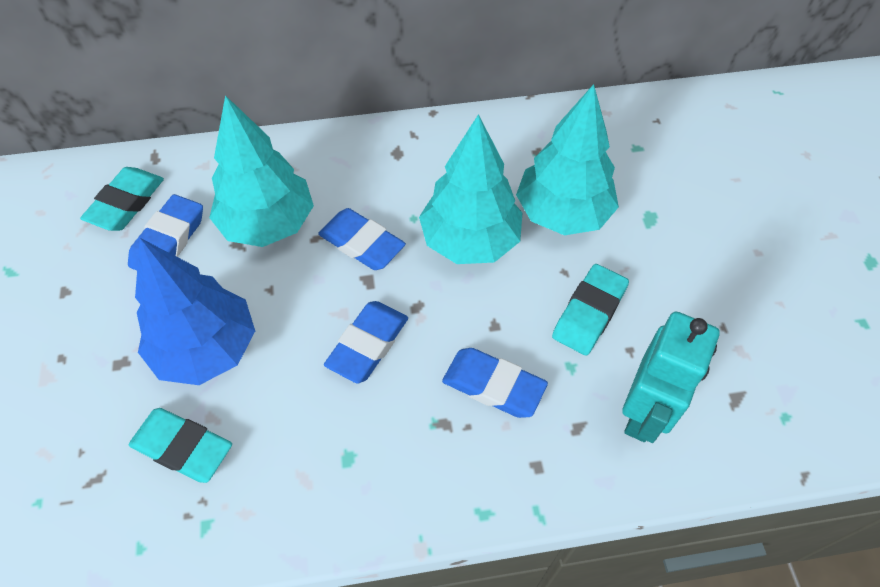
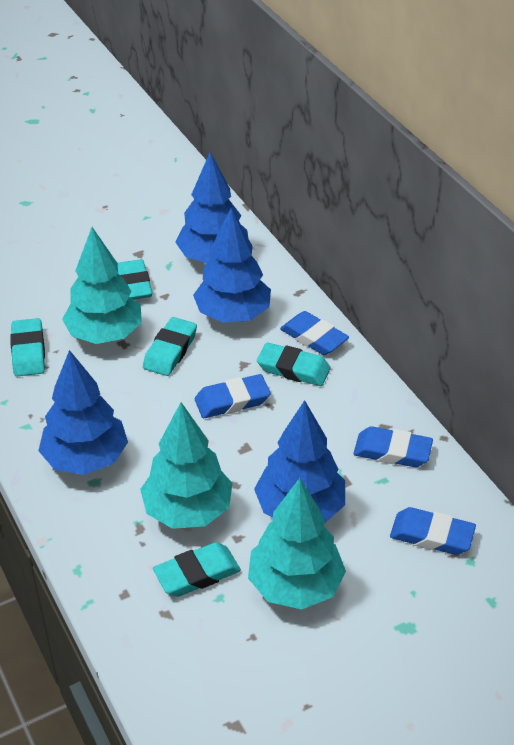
blue tree: 1 -> 4
turquoise eraser: 3 -> 5
turquoise robot: 1 -> 0

